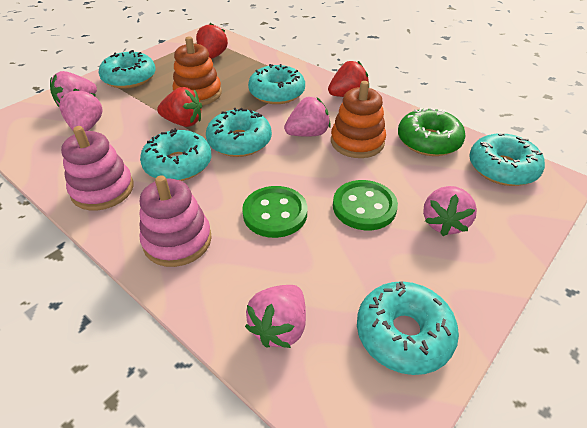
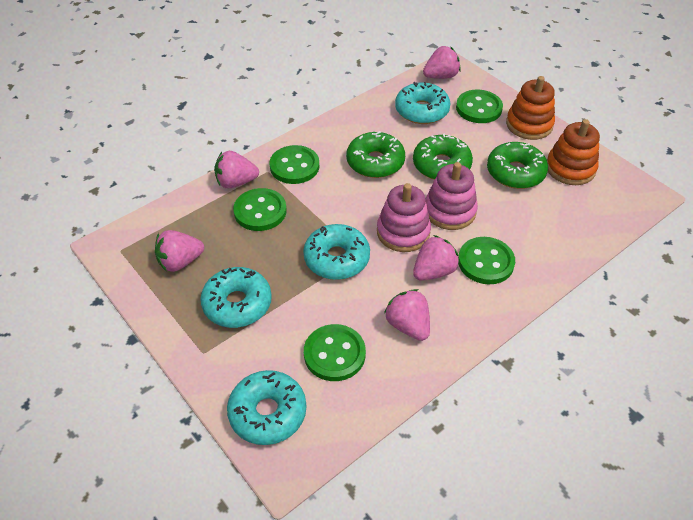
green button: 2 -> 5
green donut: 1 -> 3
red strawberry: 3 -> 0
turquoise donut: 6 -> 4

